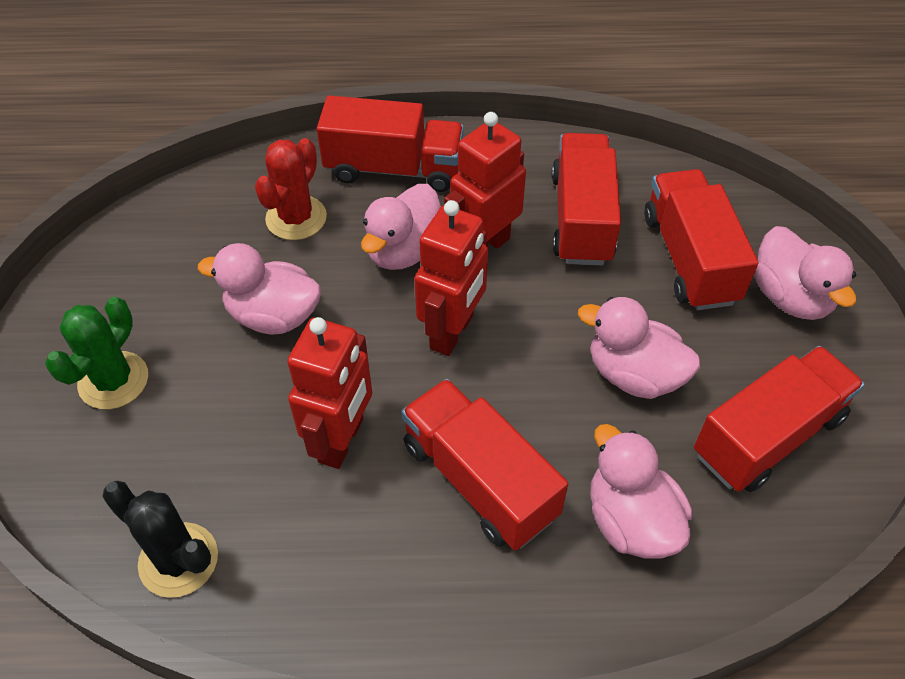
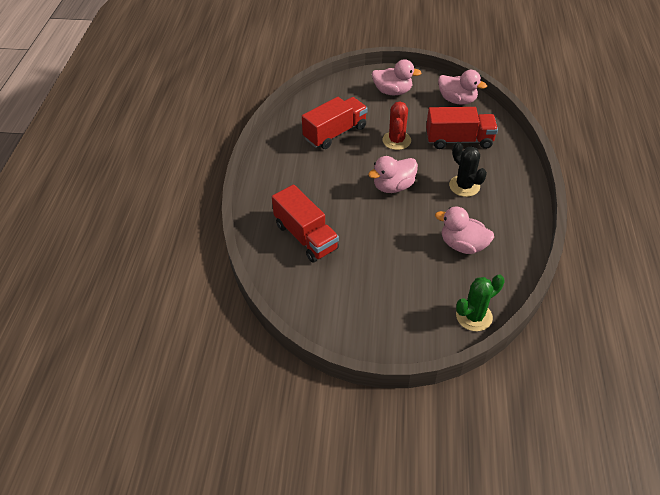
pink duck: 5 -> 4
red robot: 3 -> 0
red truck: 5 -> 3

